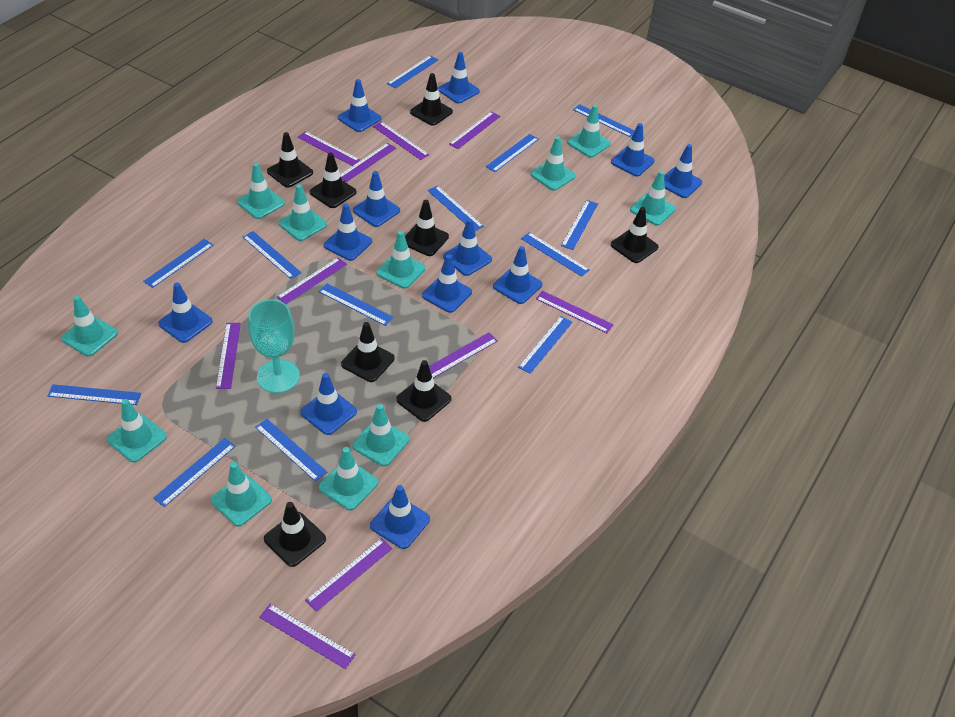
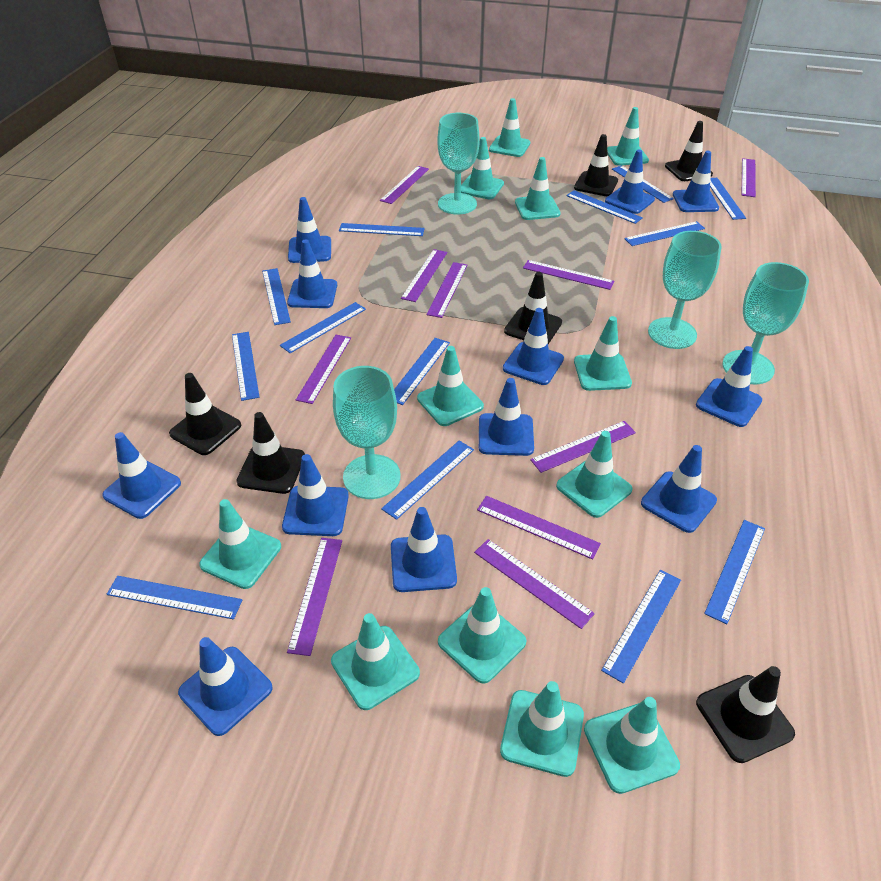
black traffic cone: 8 -> 6
turquoise goblet: 1 -> 4
turquoise traffic cone: 11 -> 12

